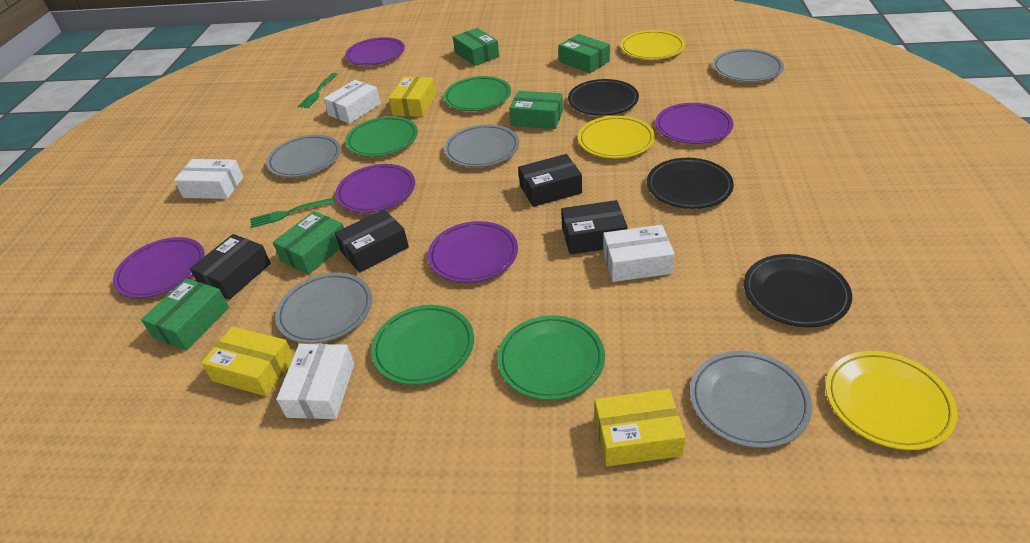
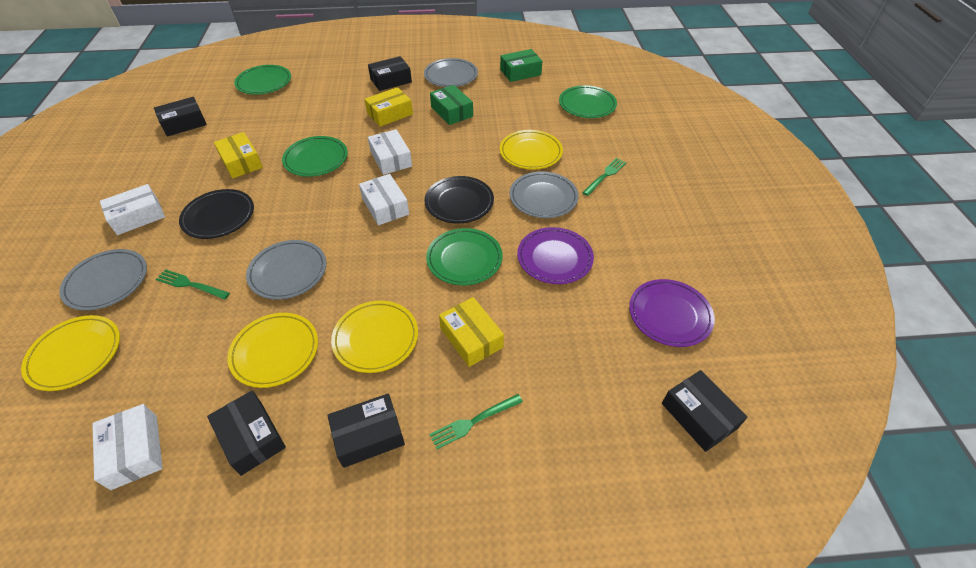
black box: 4 -> 5
black plate: 3 -> 2
green box: 5 -> 2
green fork: 2 -> 3
grey plate: 5 -> 4
purple plate: 5 -> 2
yellow plate: 3 -> 4

